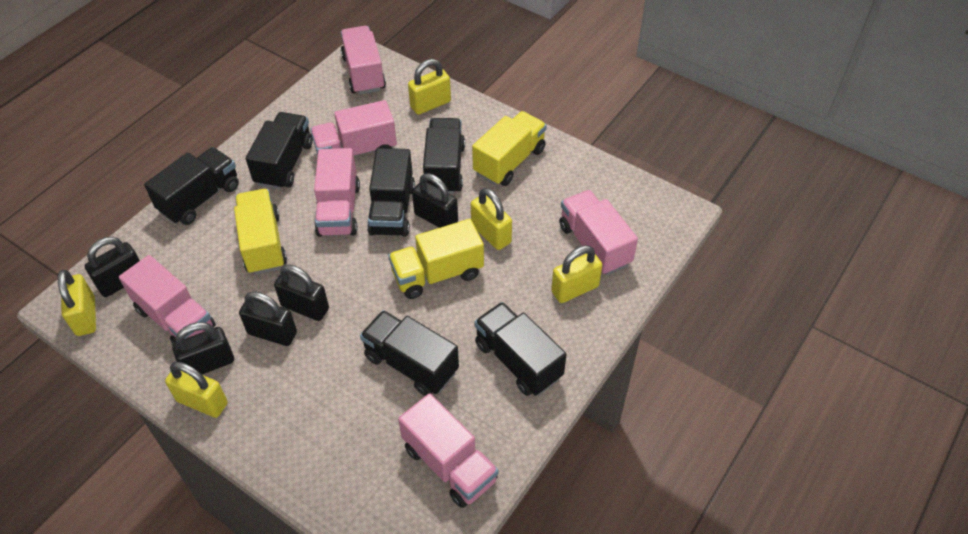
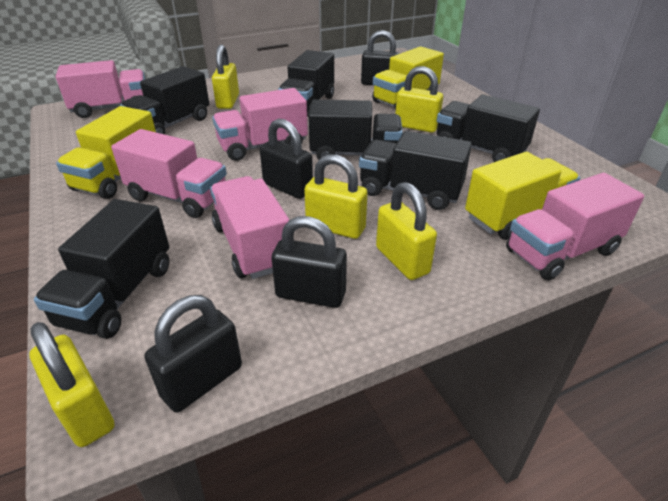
black padlock: 5 -> 4
pink truck: 6 -> 5

